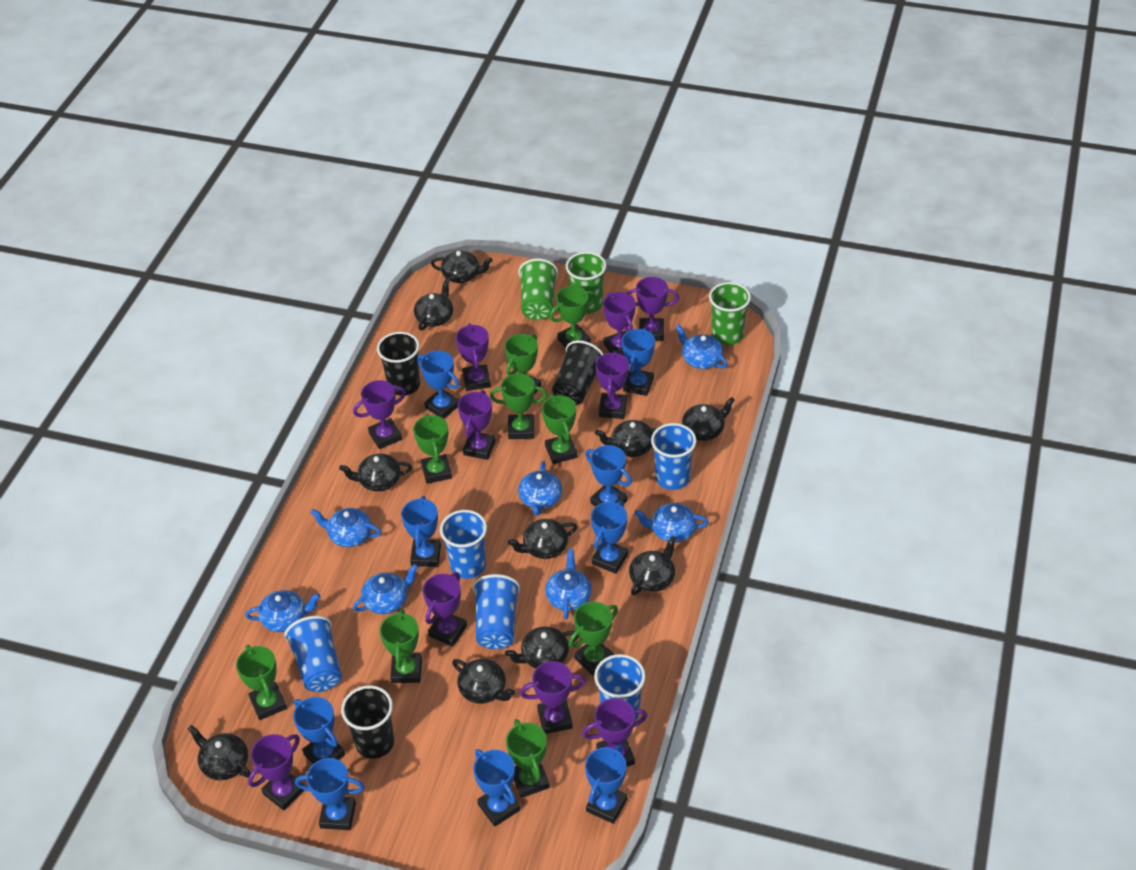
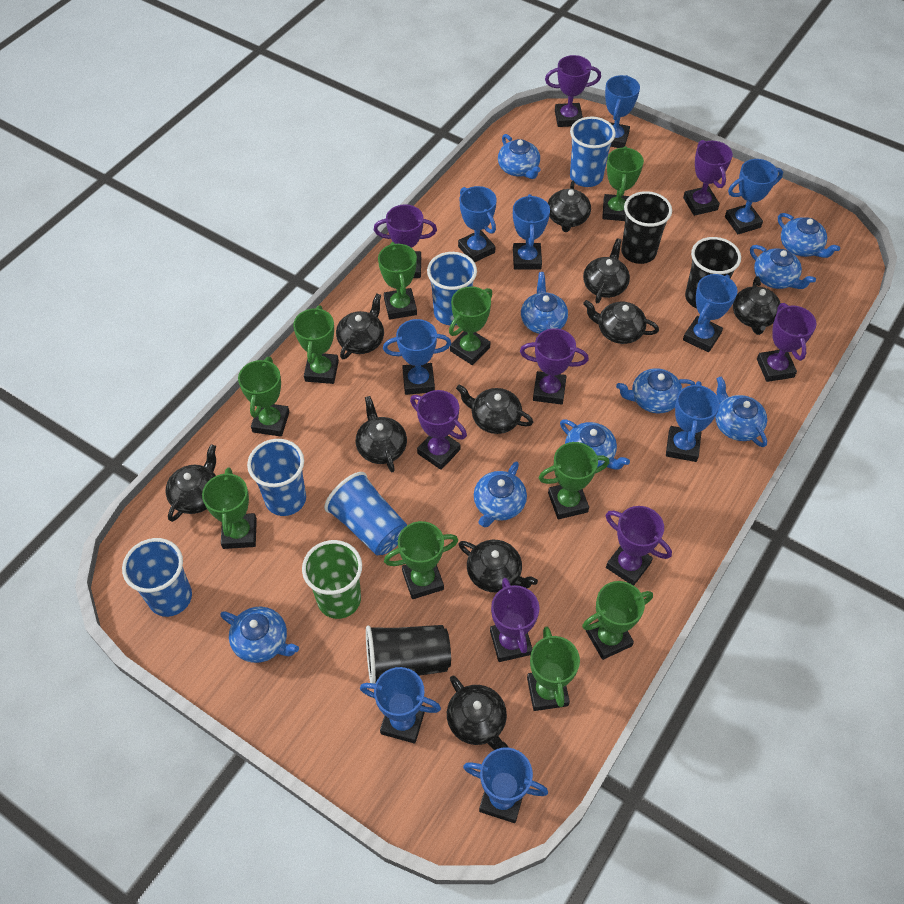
blue teapot: 7 -> 9
green cup: 3 -> 1
green trophy: 9 -> 10
purple trophy: 10 -> 8

